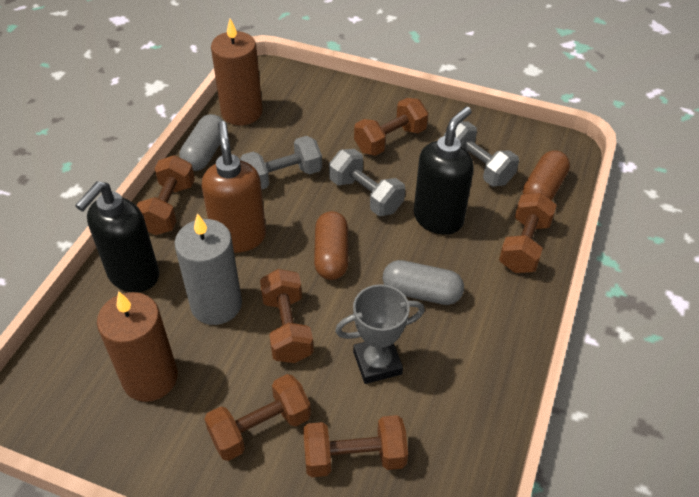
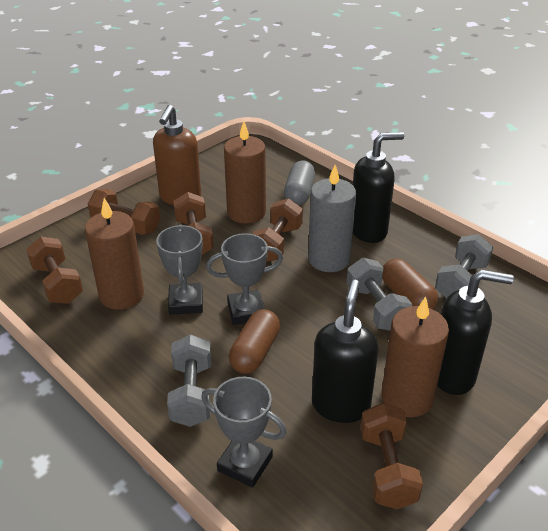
black soap dispenser: 2 -> 3
brown candle: 2 -> 3
brown dumbbell: 6 -> 5
grey capsule: 2 -> 1
grey trophy: 1 -> 3

